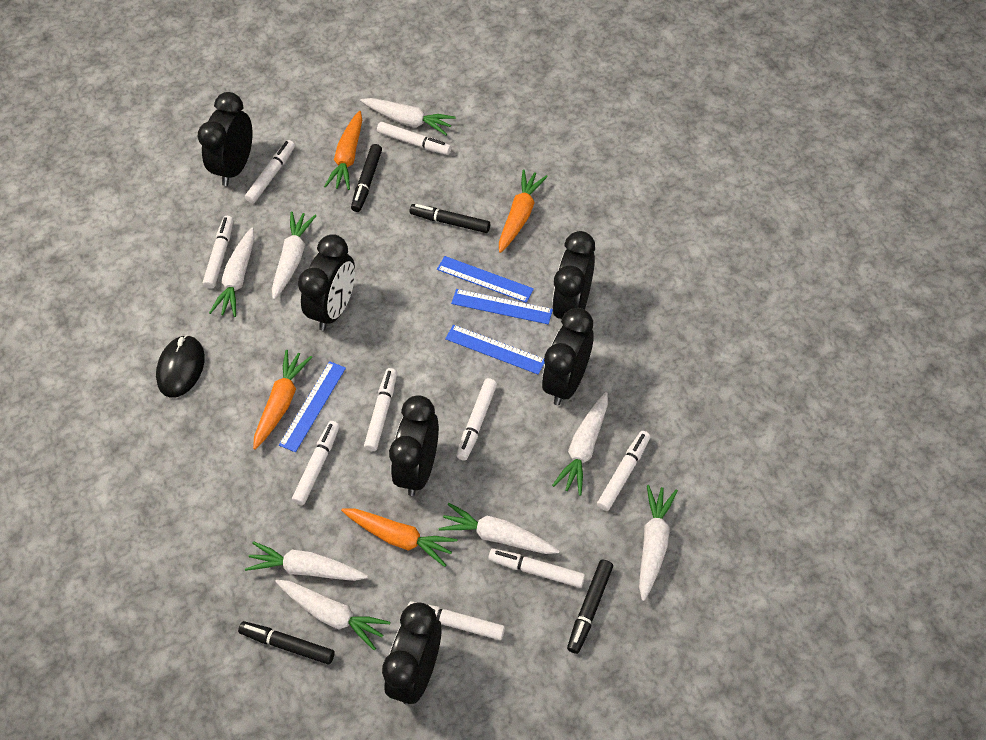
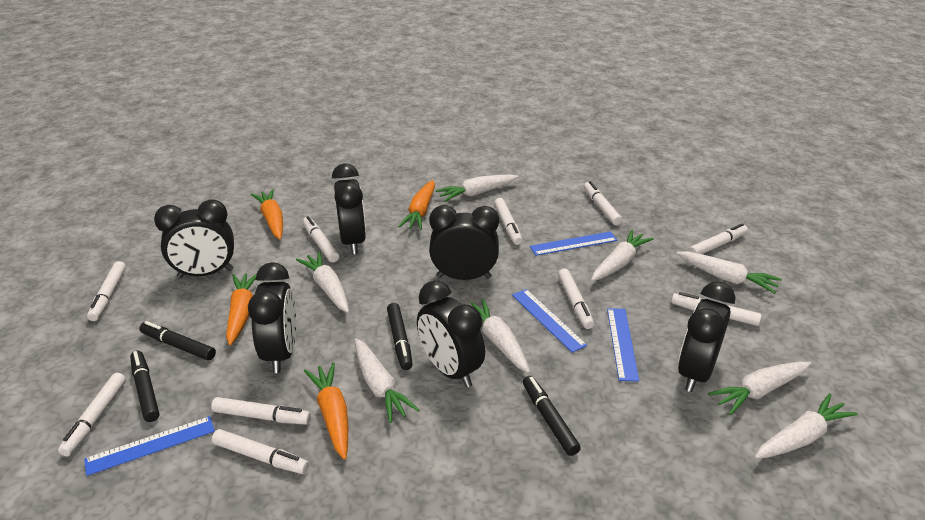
black mouse: 1 -> 0
white marker: 9 -> 10

